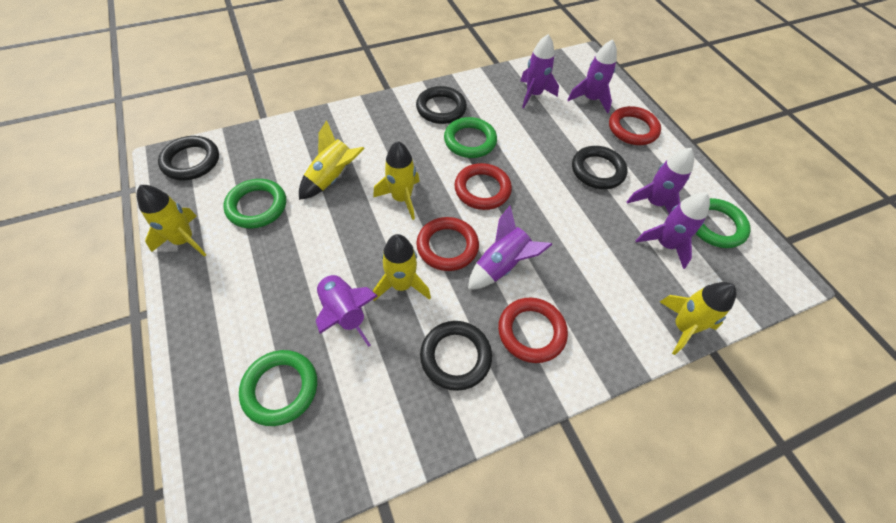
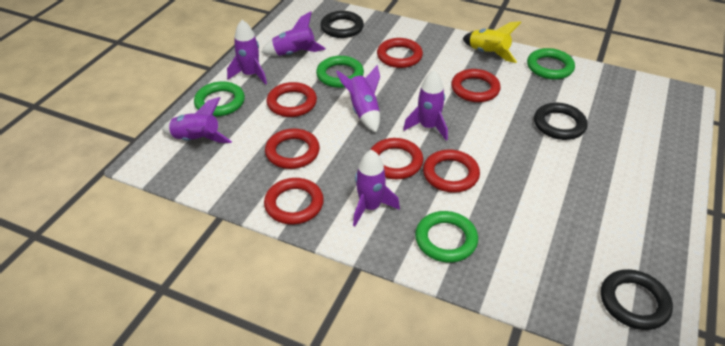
black ring: 4 -> 3
red ring: 4 -> 7
yellow rocket: 5 -> 1

